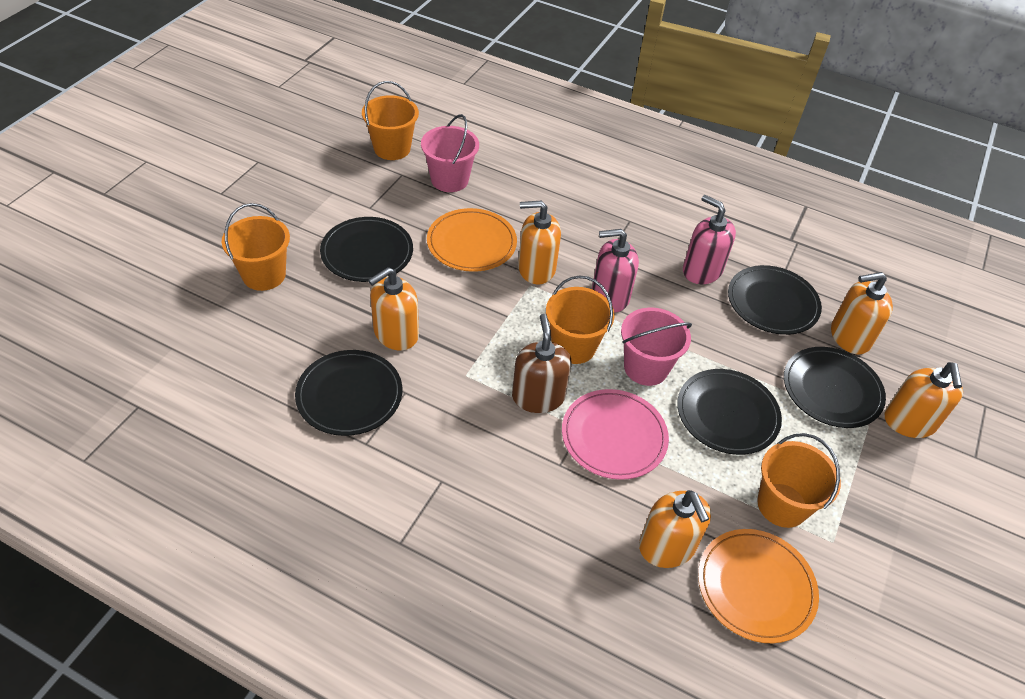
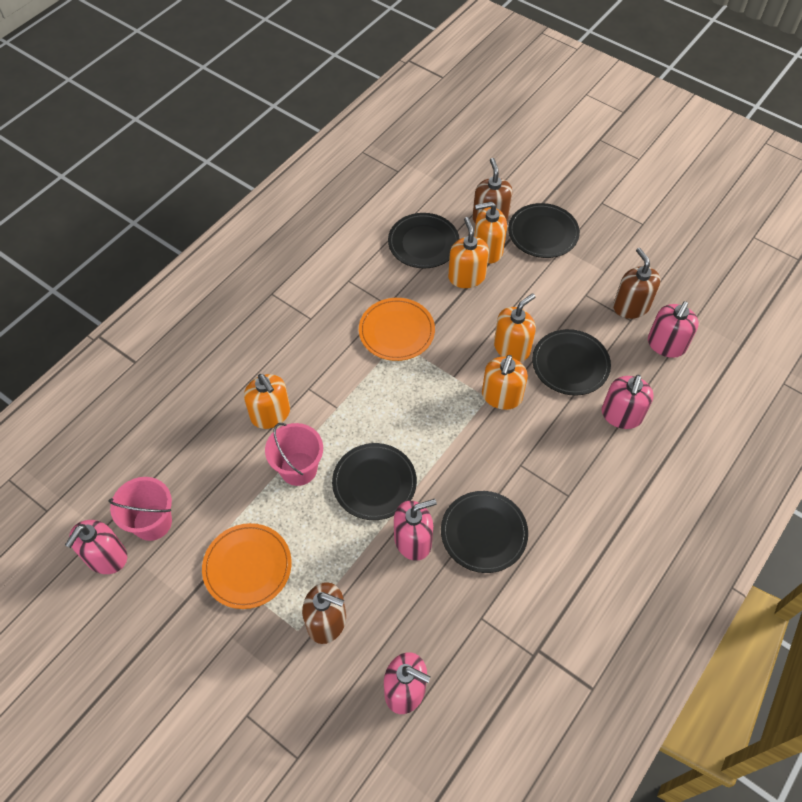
brown soap dispenser: 1 -> 3
orange bucket: 4 -> 0
pink plate: 1 -> 0
pink soap dispenser: 2 -> 5

